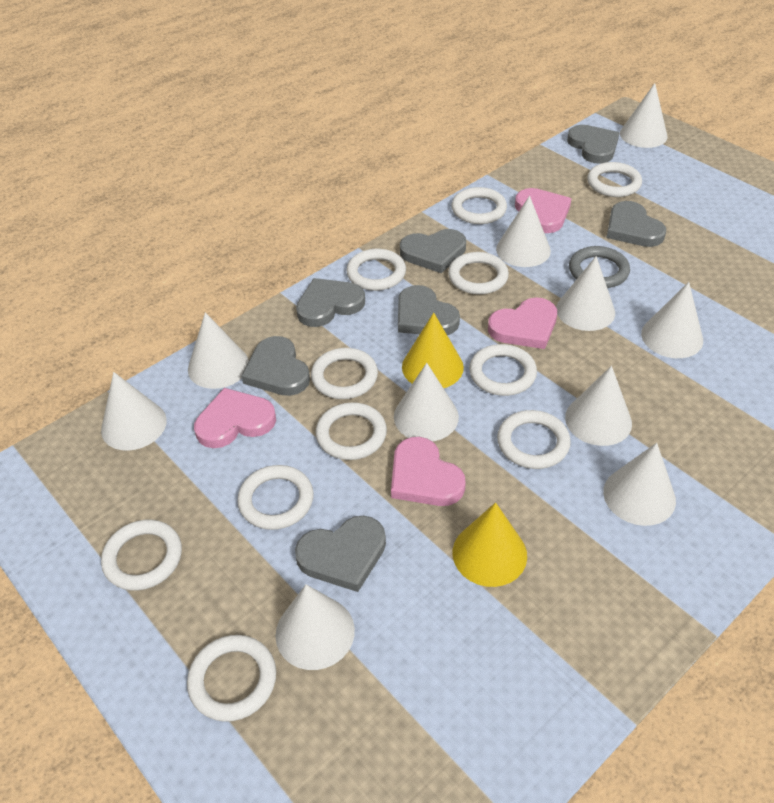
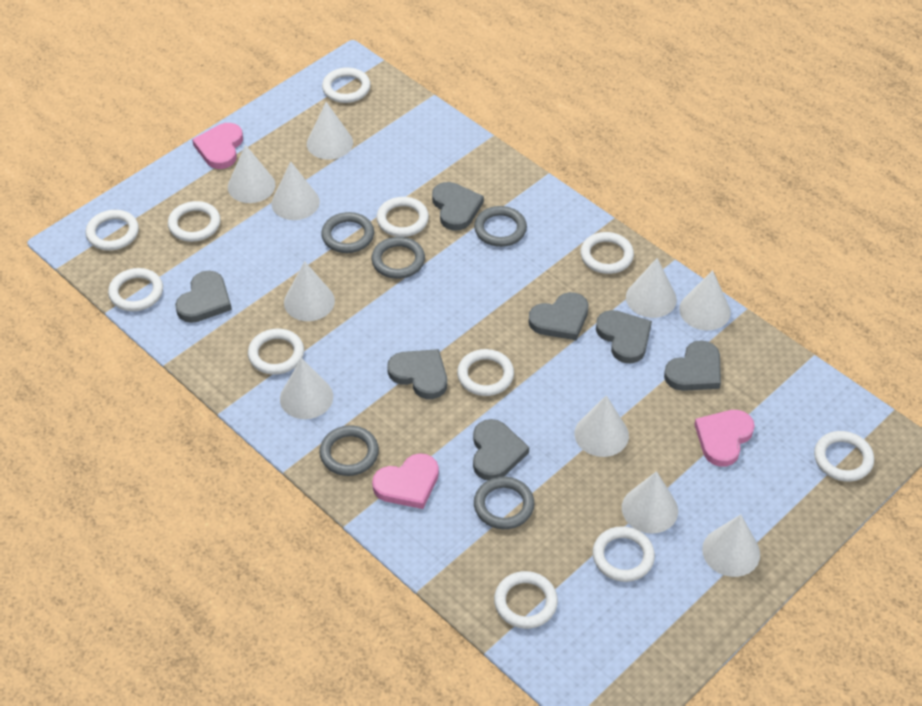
grey ring: 1 -> 5
pink heart: 4 -> 3
yellow cone: 2 -> 0

